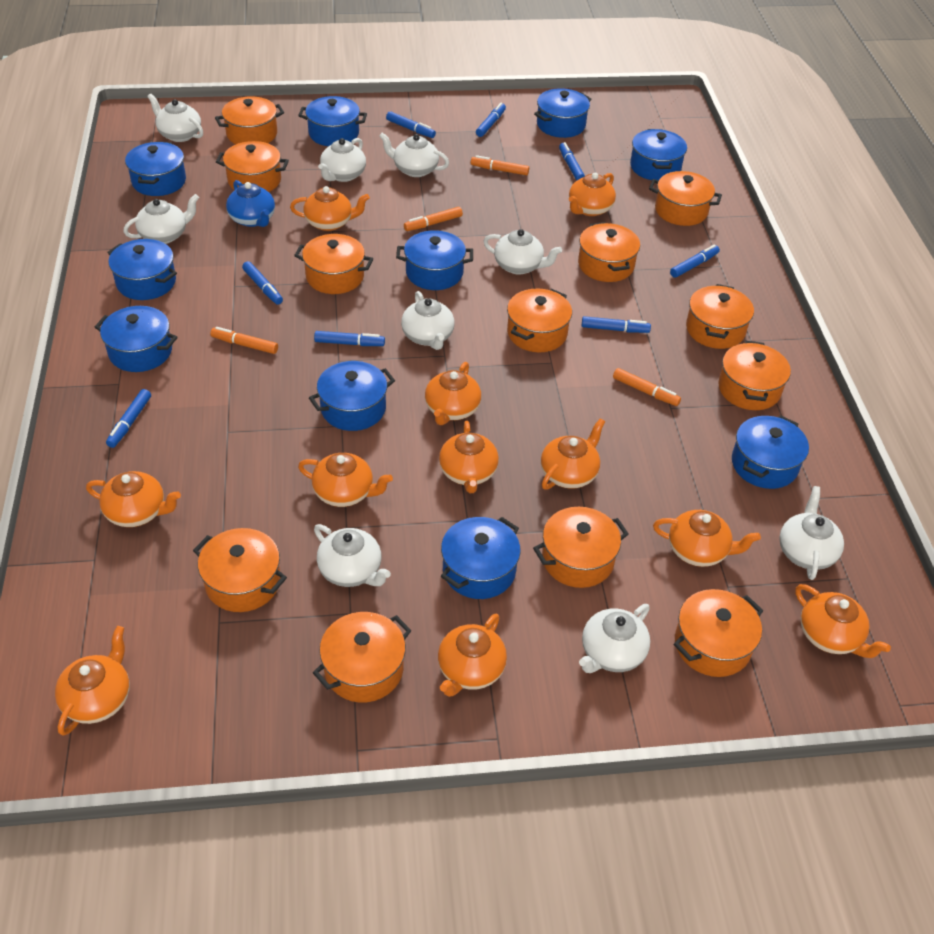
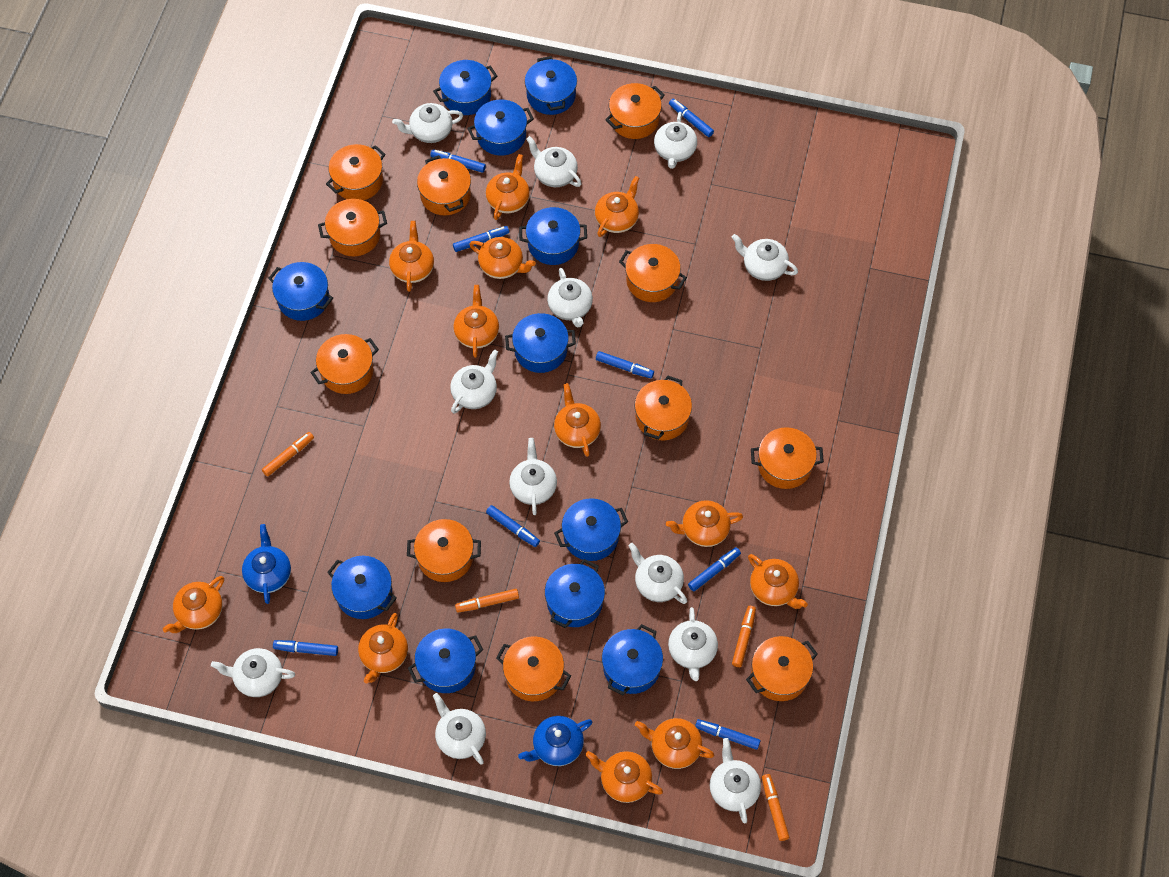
blue pot: 10 -> 11
blue teapot: 1 -> 2
orange pot: 12 -> 11
orange teapot: 11 -> 12
white teapot: 9 -> 12

